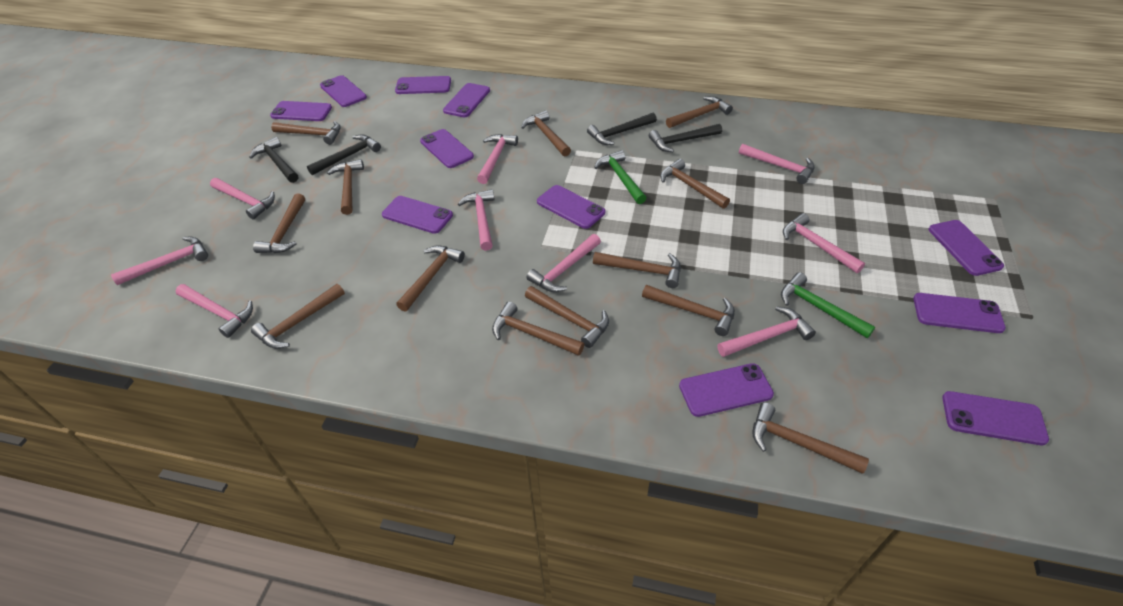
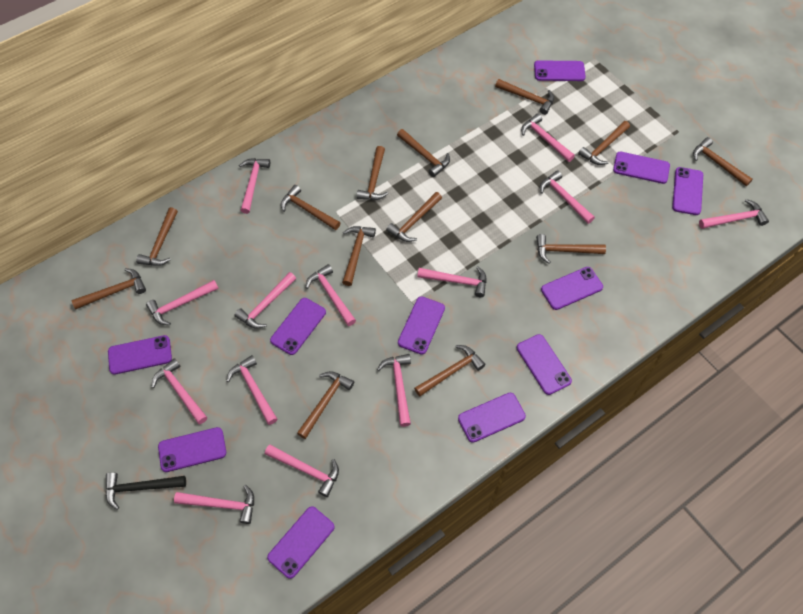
black hammer: 4 -> 1
green hammer: 2 -> 0
pink hammer: 9 -> 13

